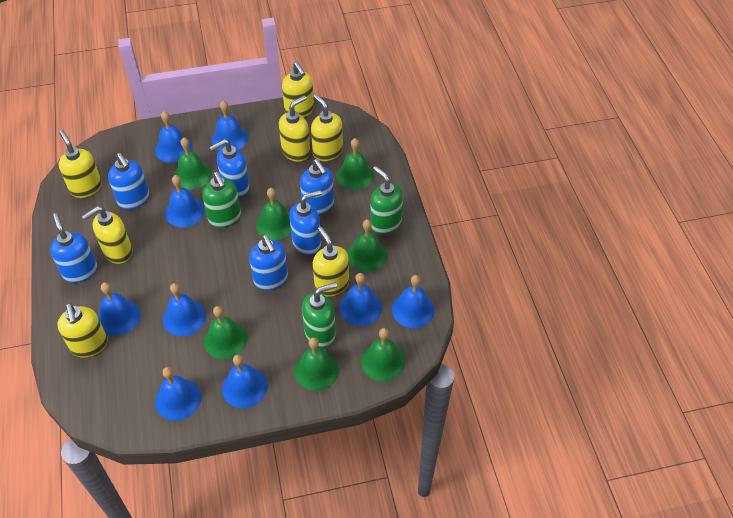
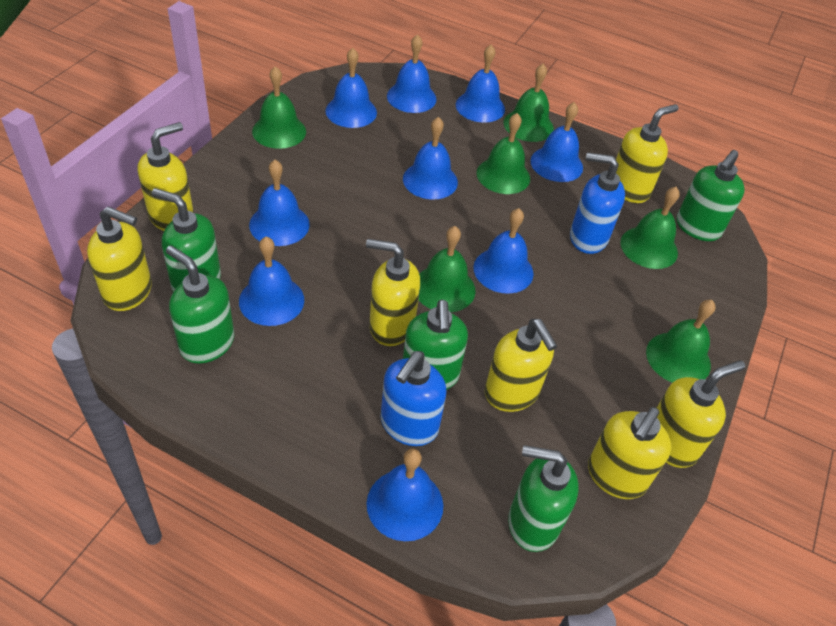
blue soap dispenser: 6 -> 2
green bell: 7 -> 6
green soap dispenser: 3 -> 5

